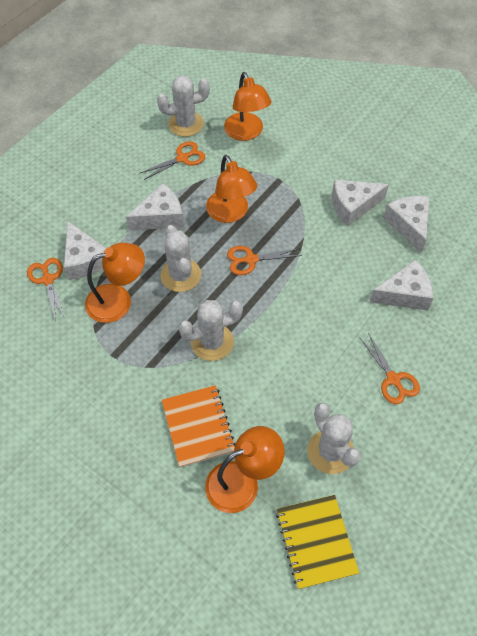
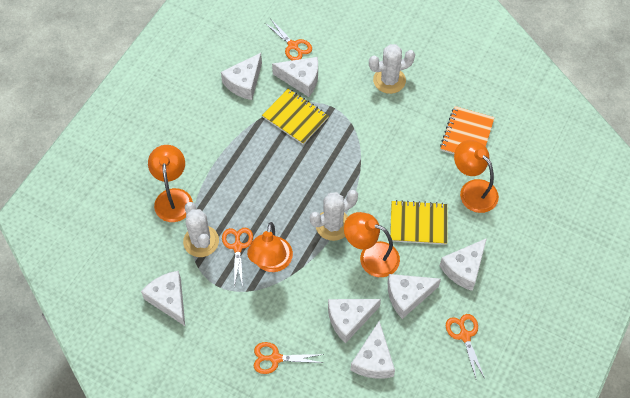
white cactus: 4 -> 3
white cheese: 5 -> 7
yellow notebook: 1 -> 2

